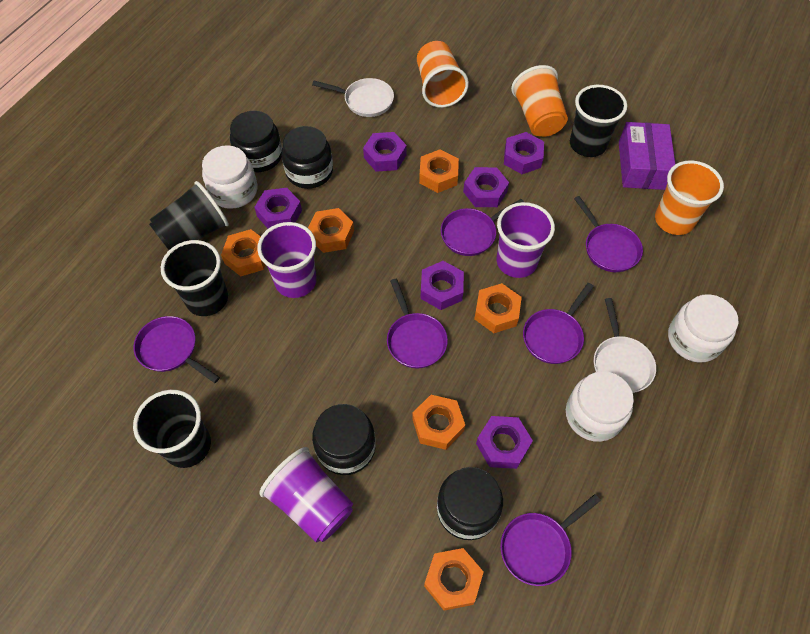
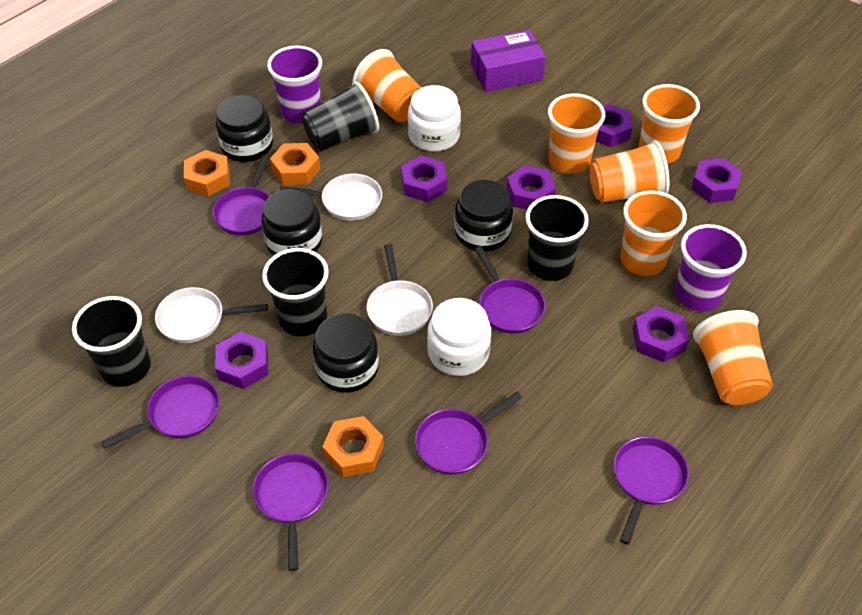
orange cup: 3 -> 6
orange nut: 6 -> 3
purple cup: 3 -> 2
white jar: 3 -> 2
white pan: 2 -> 3

